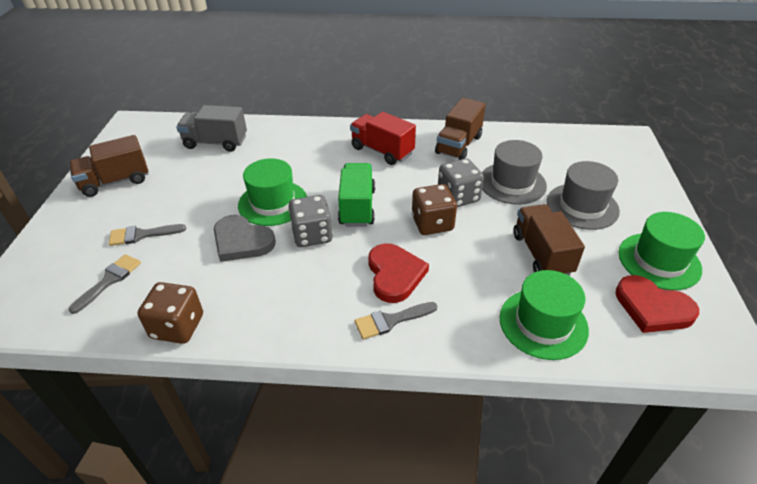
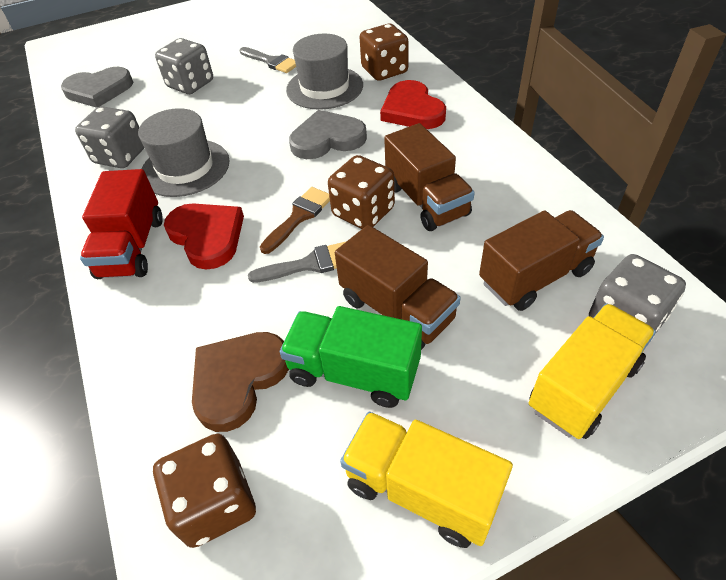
brown brush: 0 -> 1
brown dice: 2 -> 3
brown heart: 0 -> 1
green hat: 3 -> 0
grey brush: 3 -> 2
grey dice: 2 -> 3
grey heart: 1 -> 2
grey truck: 1 -> 0
yellow truck: 0 -> 2

